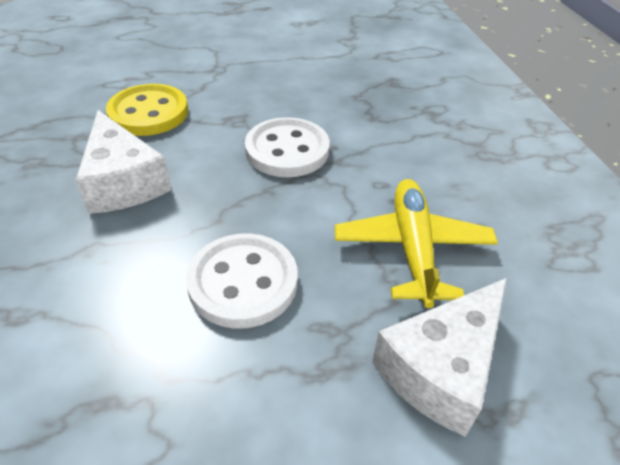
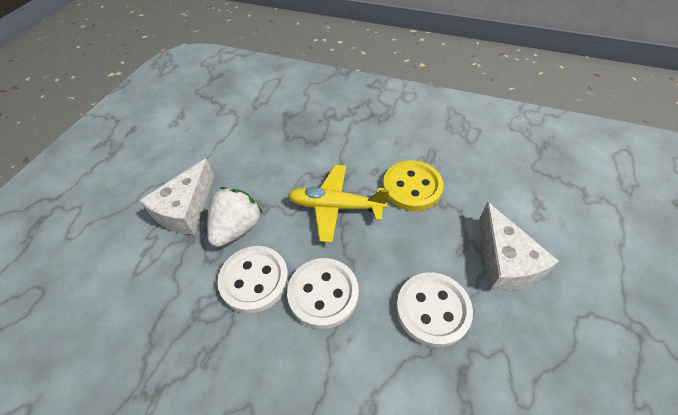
white button: 2 -> 3
white strawberry: 0 -> 1

